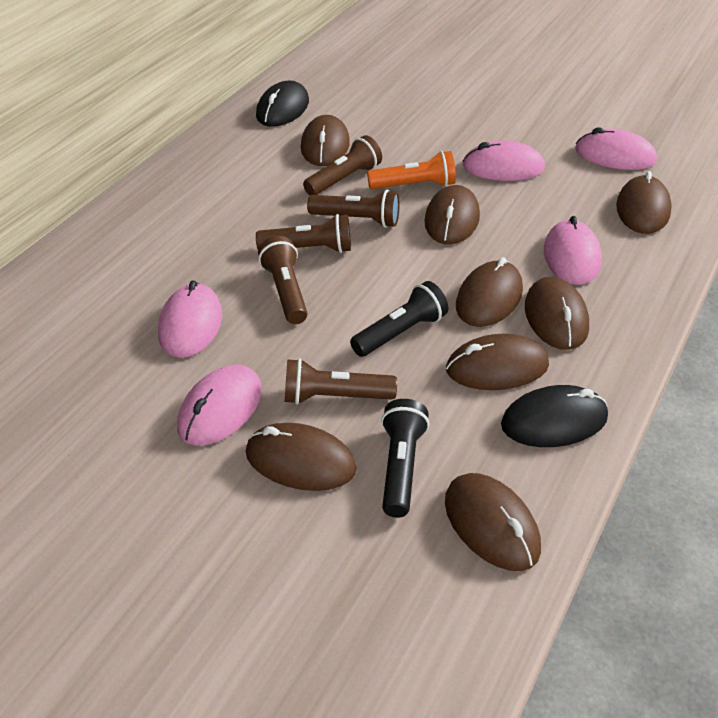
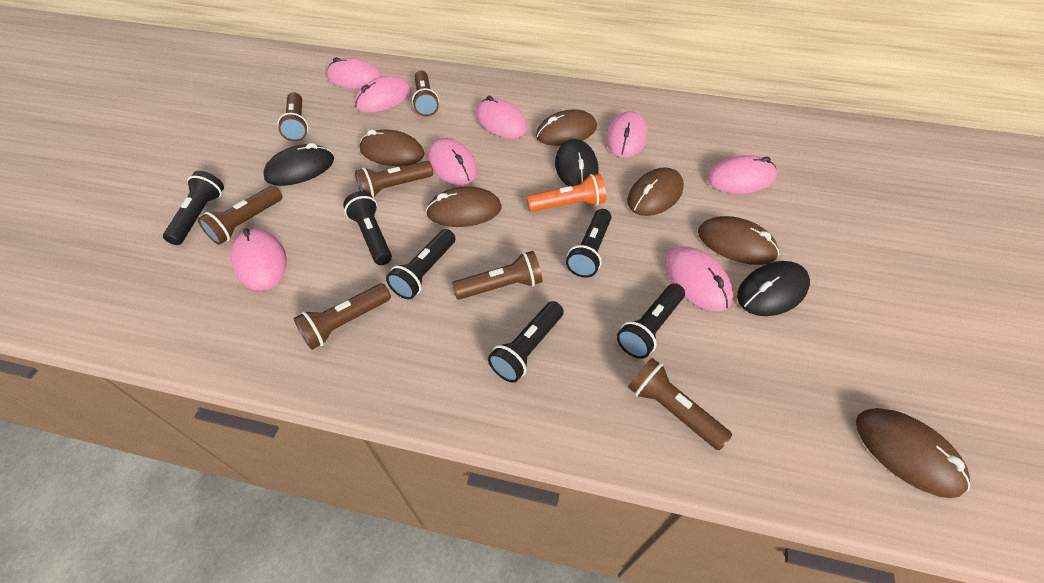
black flashlight: 2 -> 6
black mouse: 2 -> 3
brown flashlight: 5 -> 7
brown mouse: 8 -> 6
pink mouse: 5 -> 8

